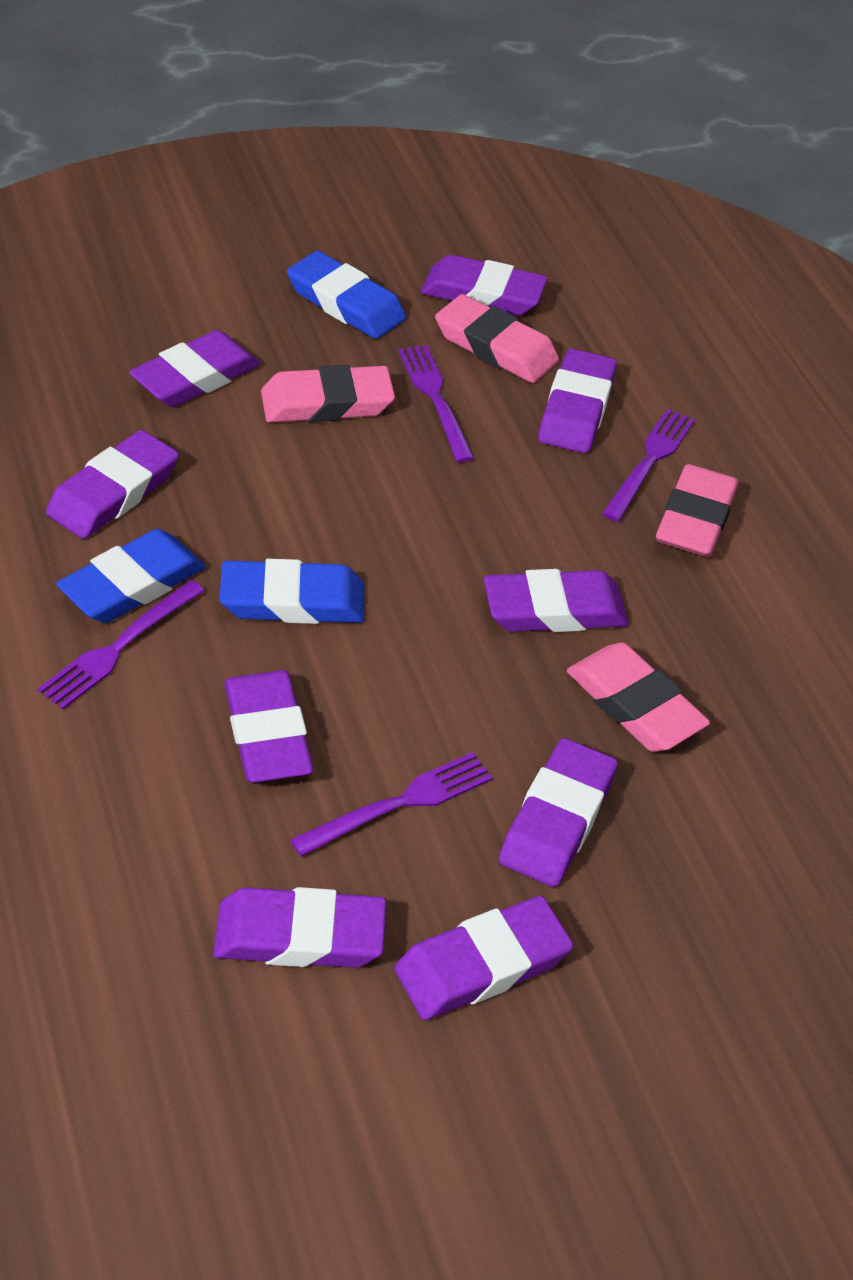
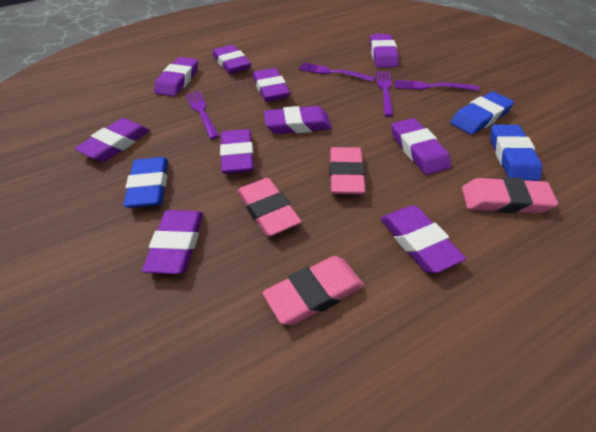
purple eraser: 9 -> 10

